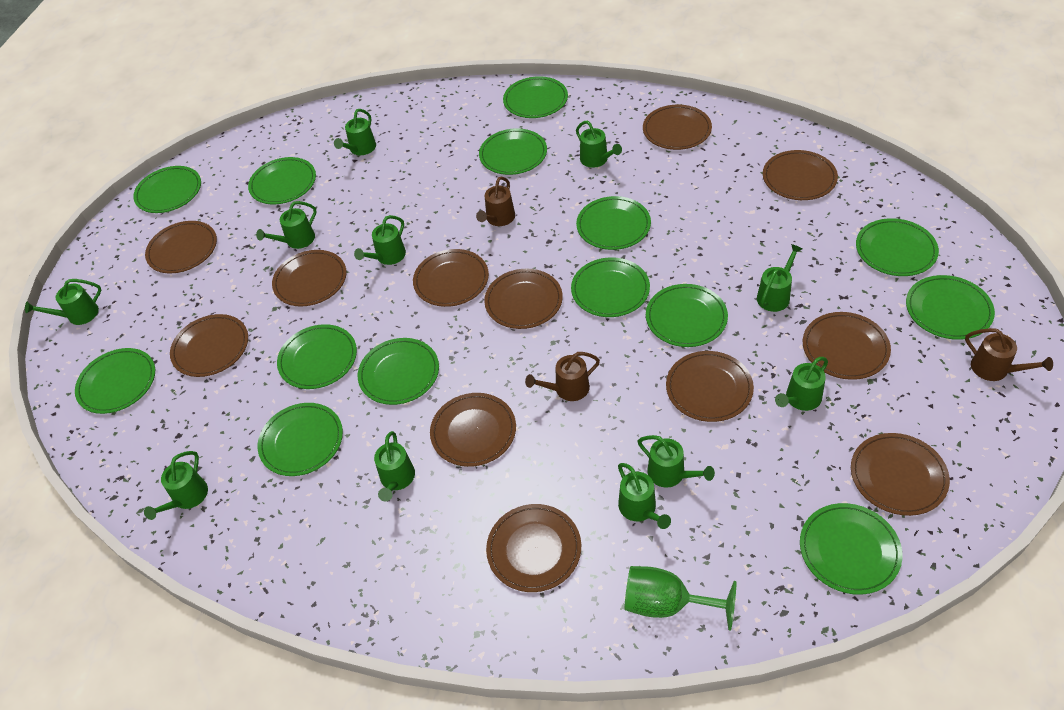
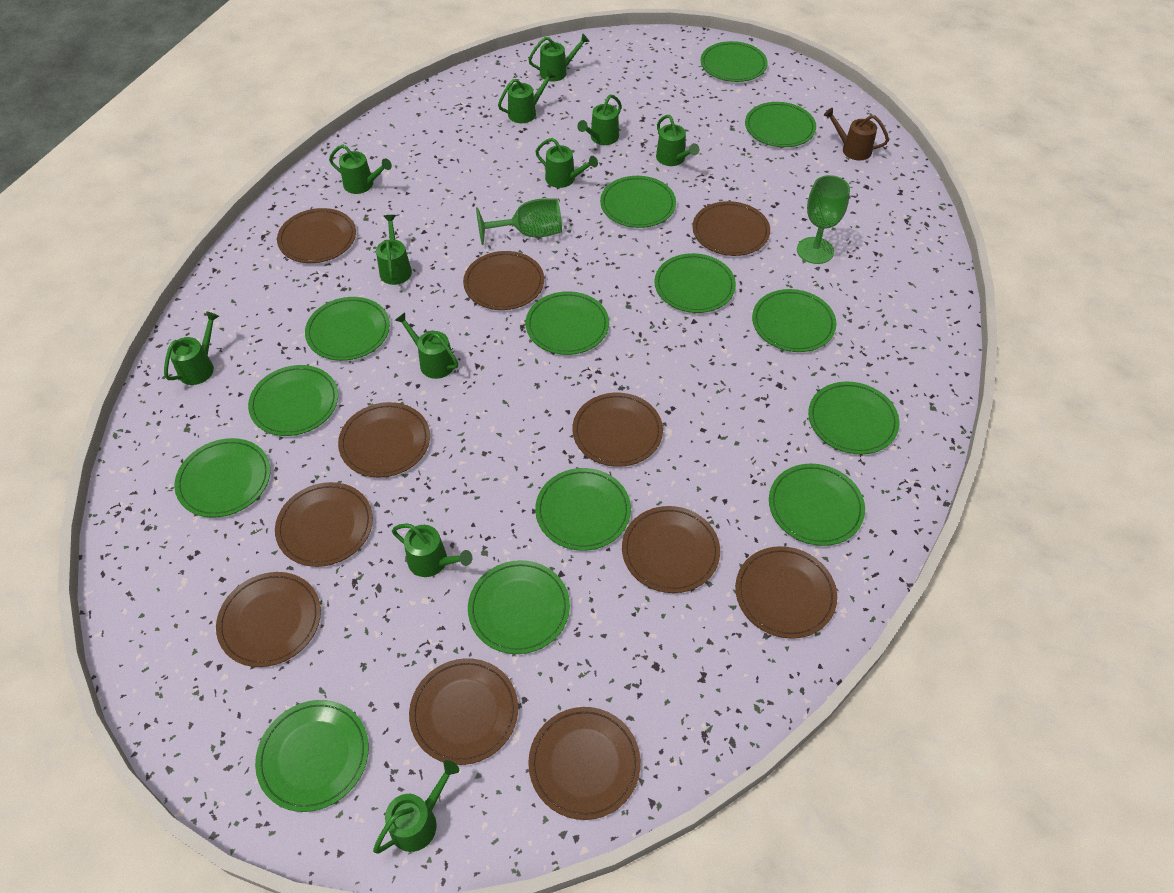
brown plate: 12 -> 11
brown watering can: 3 -> 1
green goblet: 1 -> 2

